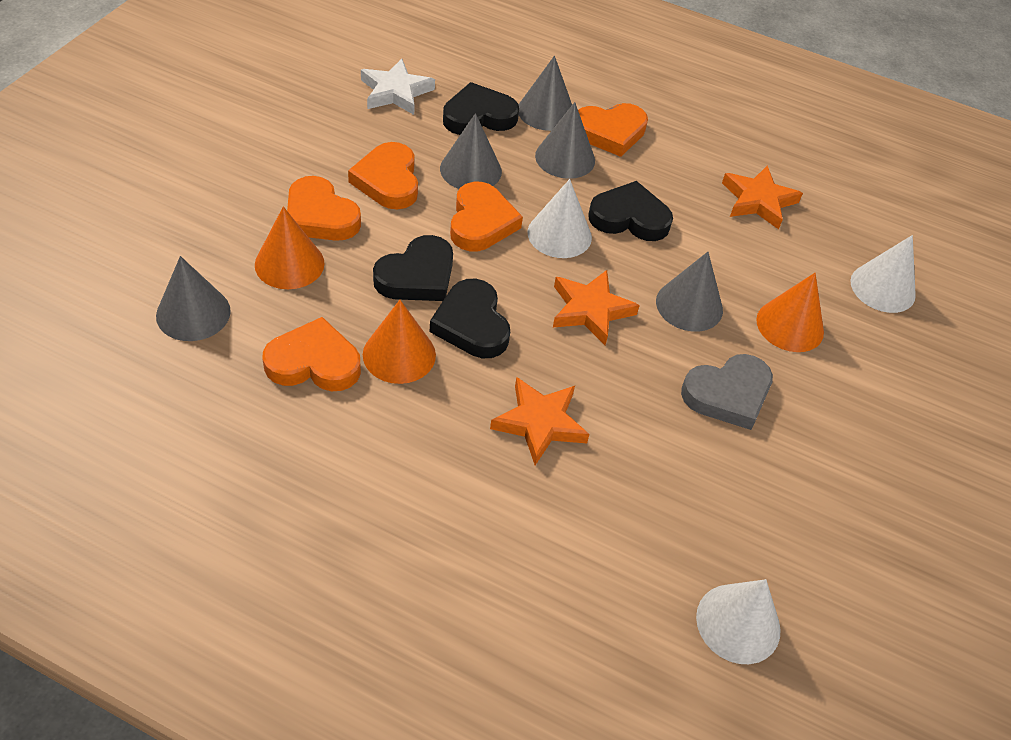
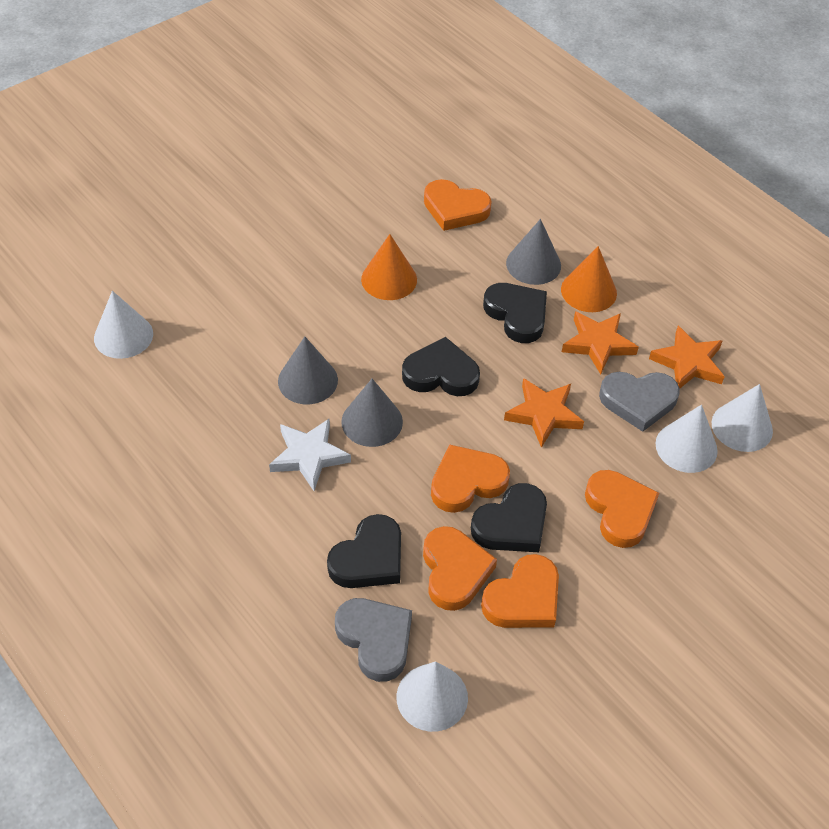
grey cone: 5 -> 3
grey heart: 1 -> 2
orange cone: 3 -> 2
white cone: 3 -> 4

